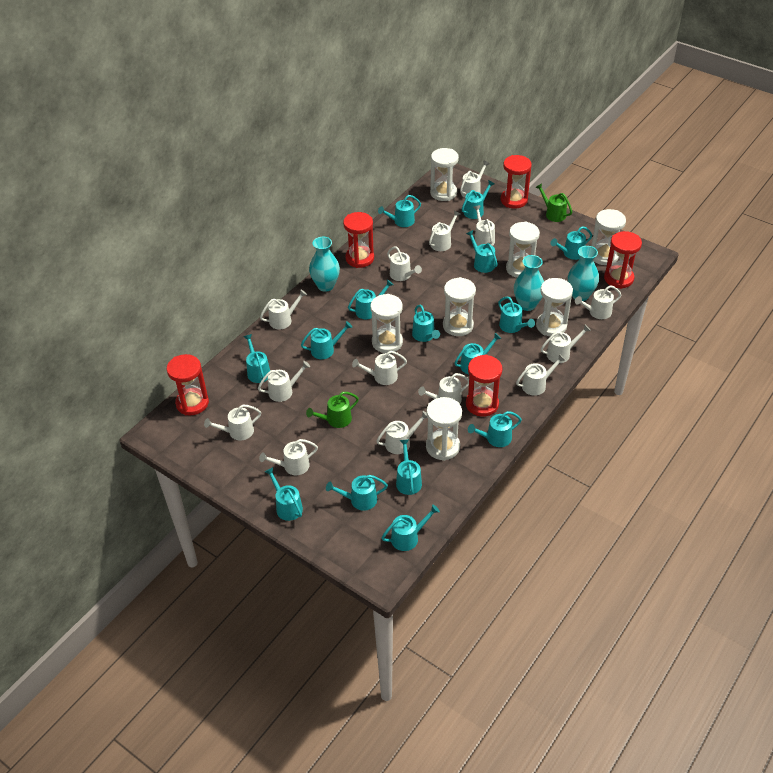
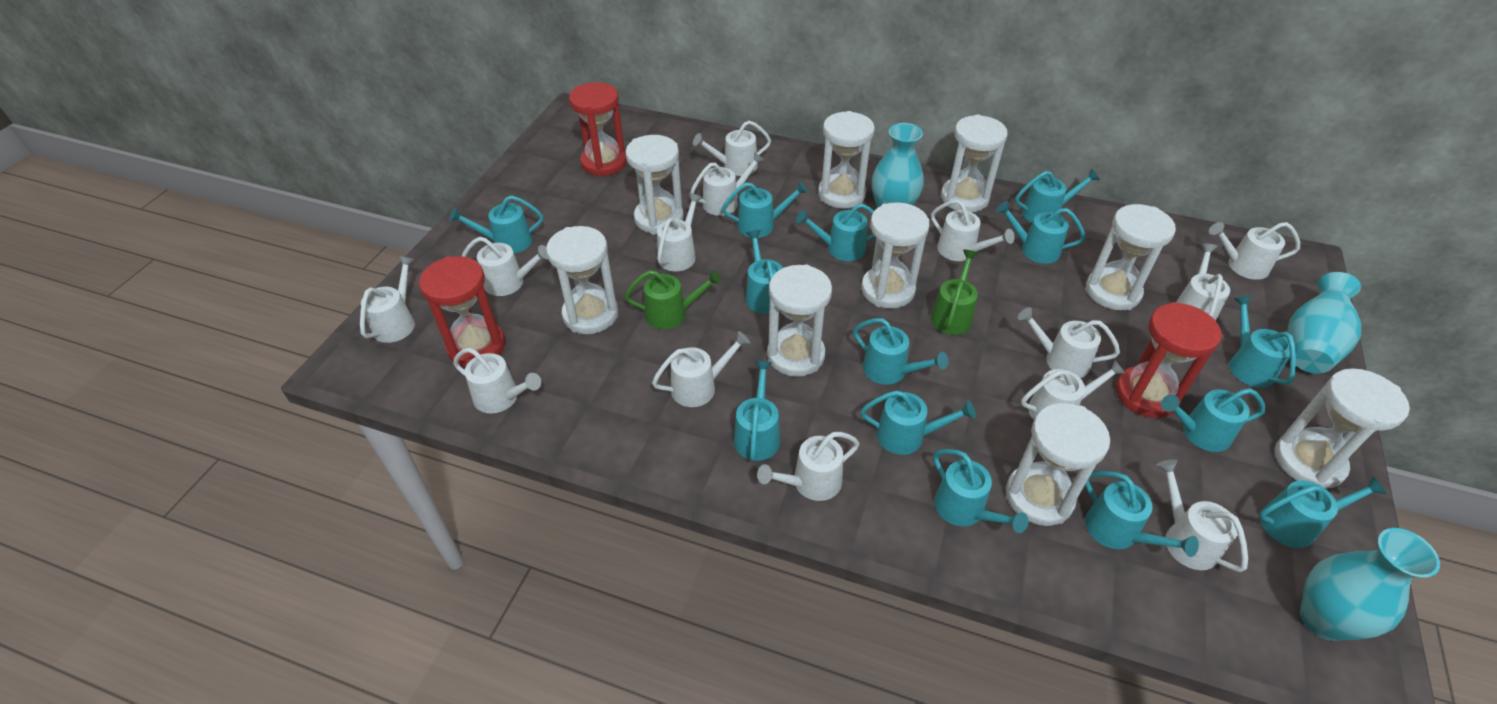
red hourglass: 5 -> 3
turquoise watering can: 15 -> 14
white hourglass: 7 -> 9

